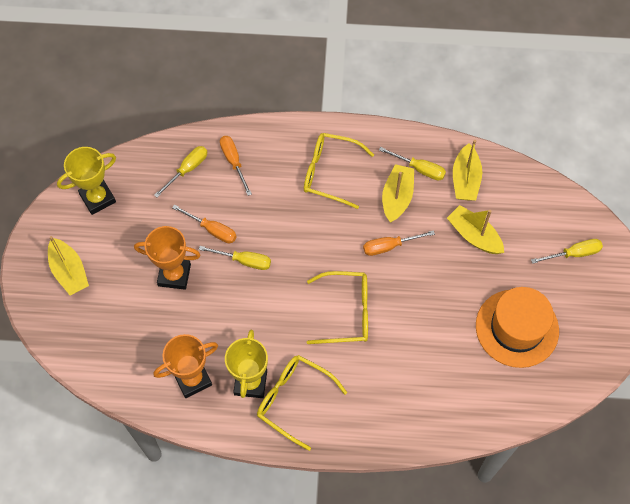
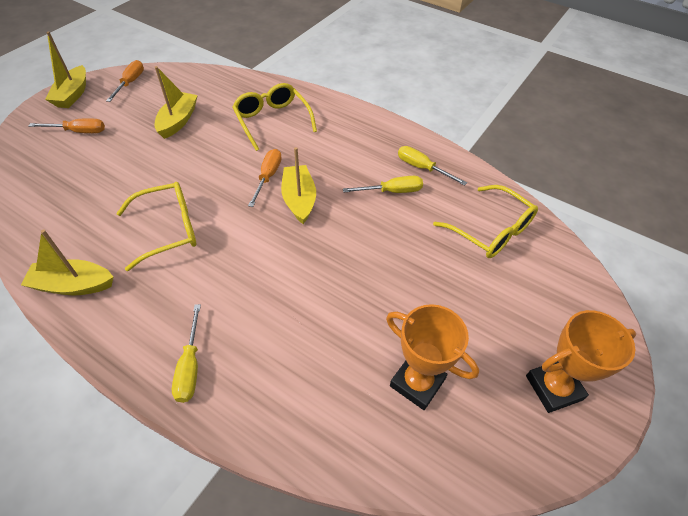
orange hat: 1 -> 0
yellow screwdriver: 4 -> 3
yellow trophy: 2 -> 0

